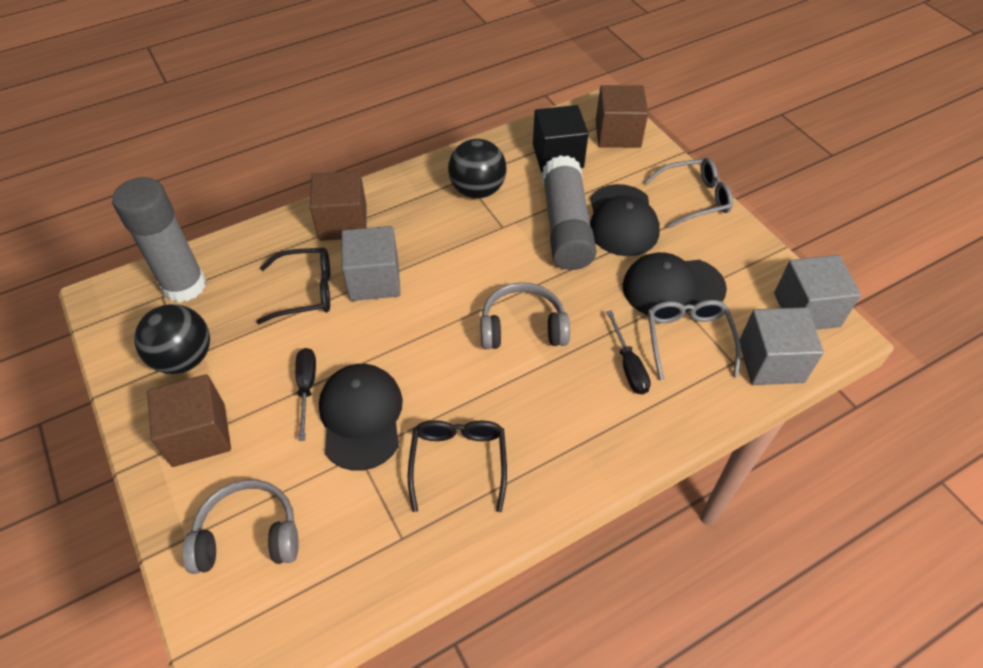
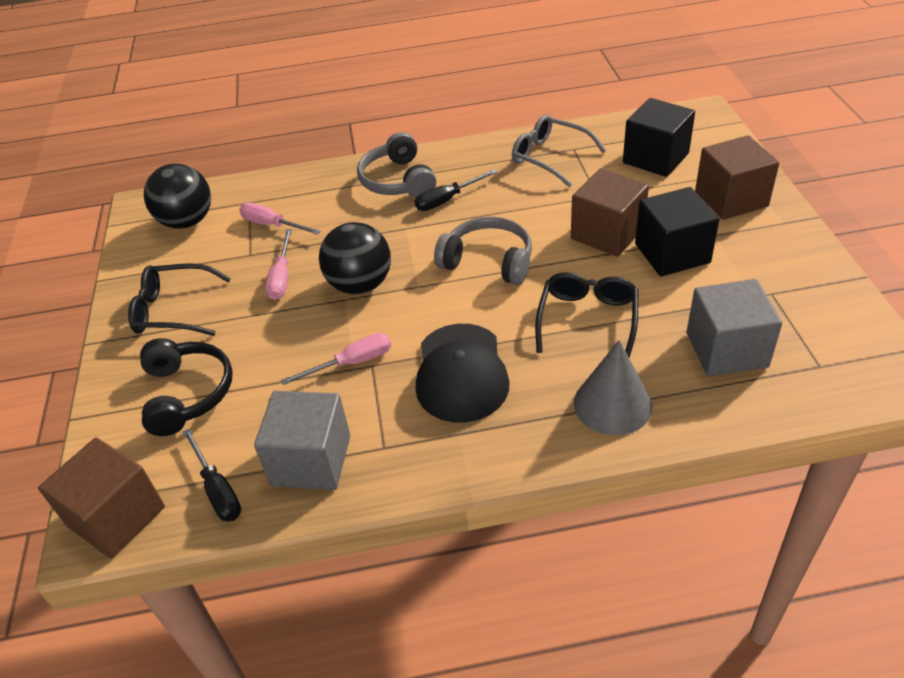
black cap: 3 -> 1
black cube: 1 -> 2
black headphones: 0 -> 1
grey cone: 0 -> 1
grey cube: 3 -> 2
grey glasses: 2 -> 1
grey glue stick: 2 -> 0
pink screwdriver: 0 -> 3

